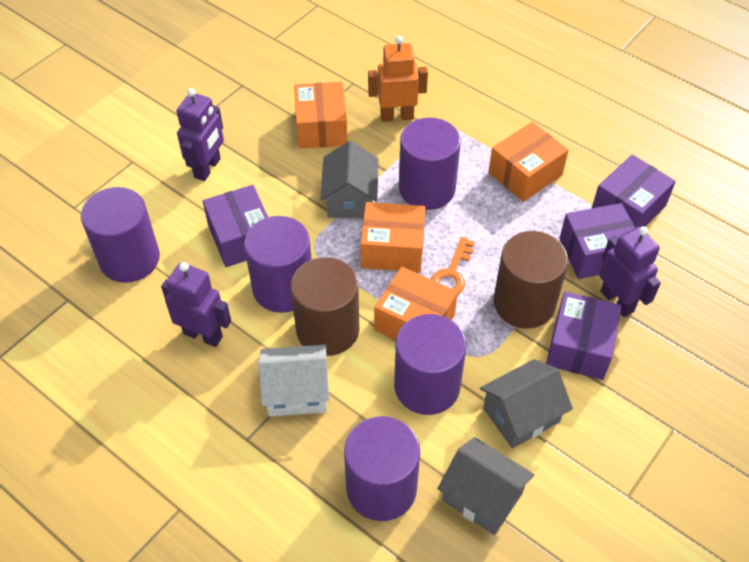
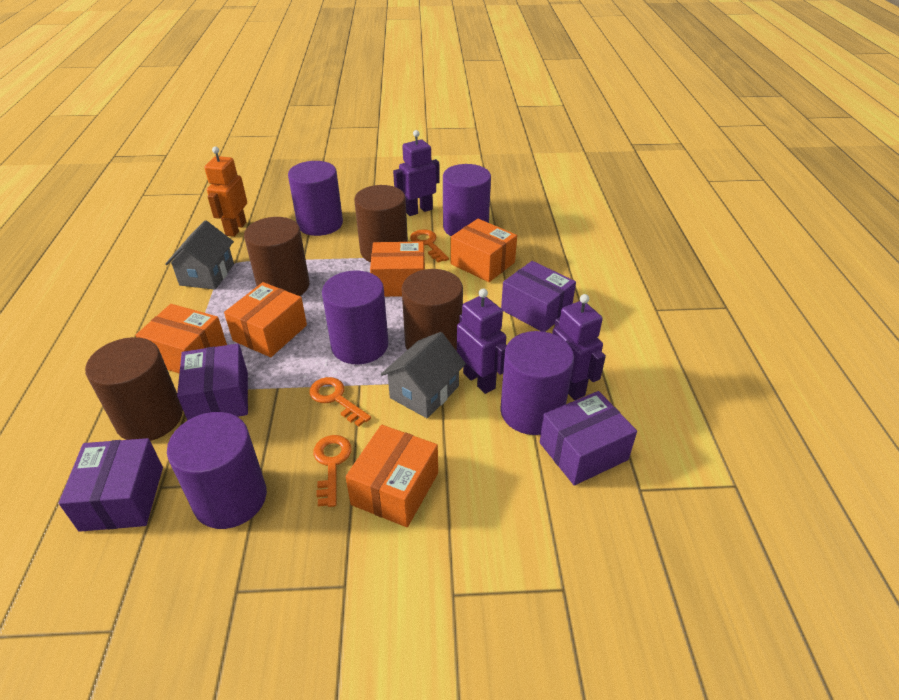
brown cylinder: 2 -> 4
grey house: 3 -> 2
orange box: 4 -> 5
orange key: 1 -> 3
white house: 1 -> 0

